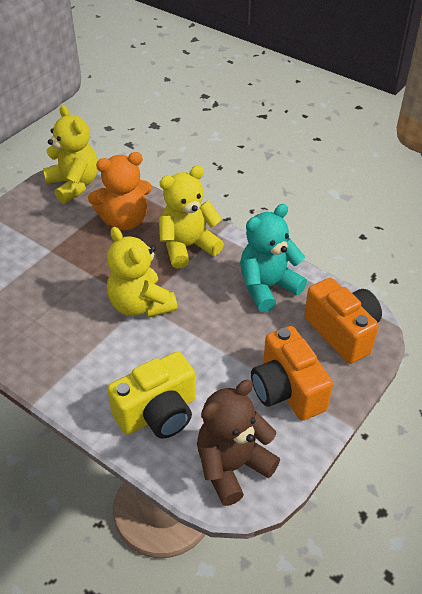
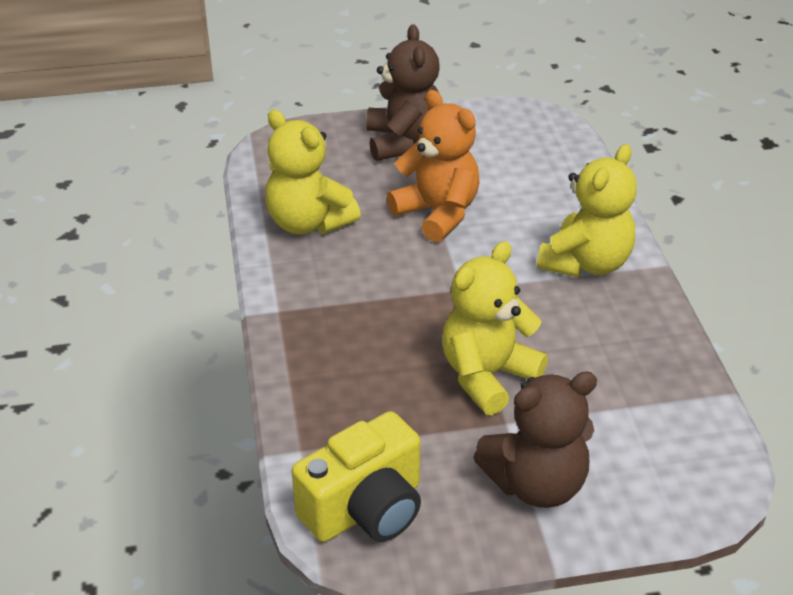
brown teddy bear: 1 -> 2
orange camera: 2 -> 0
turquoise teddy bear: 1 -> 0

